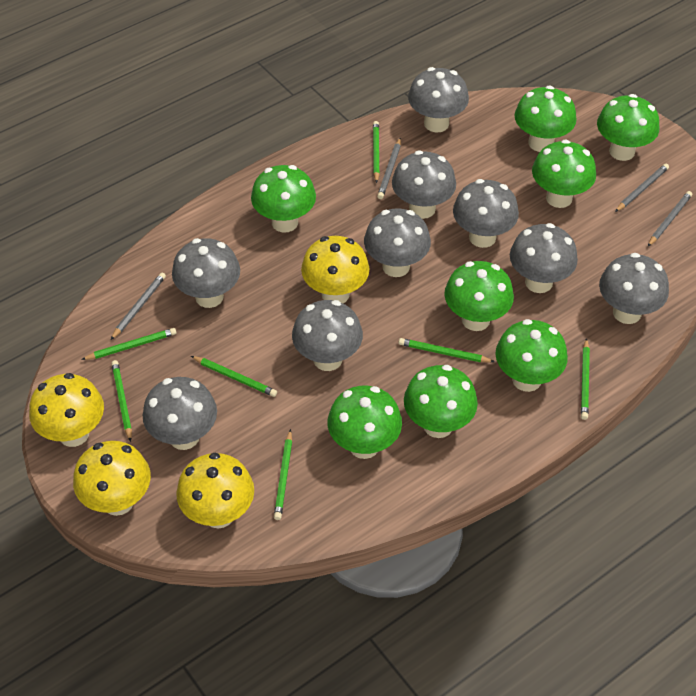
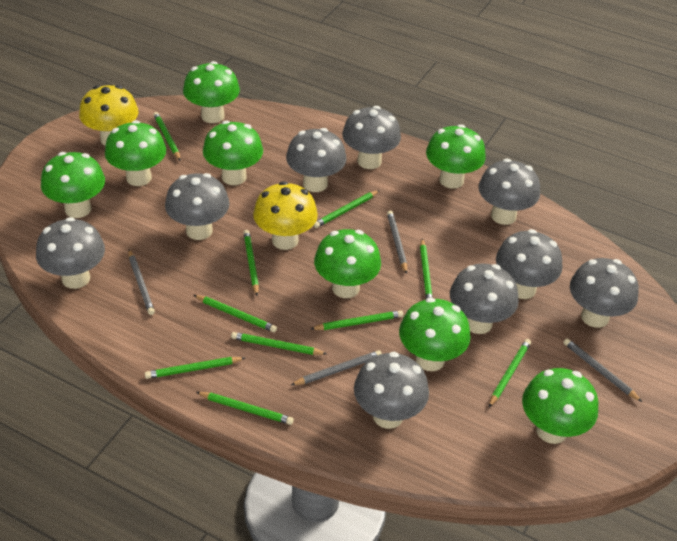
green pencil: 7 -> 10
yellow mushroom: 4 -> 2

